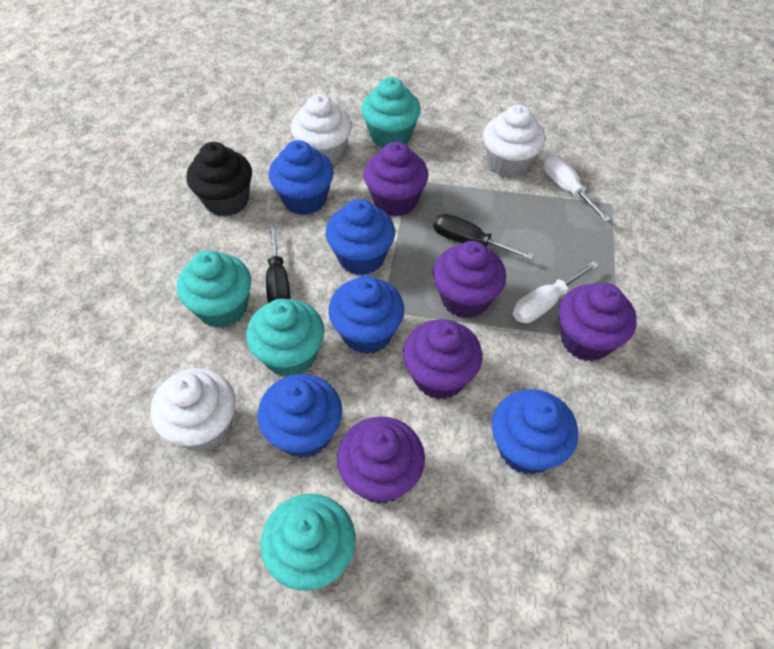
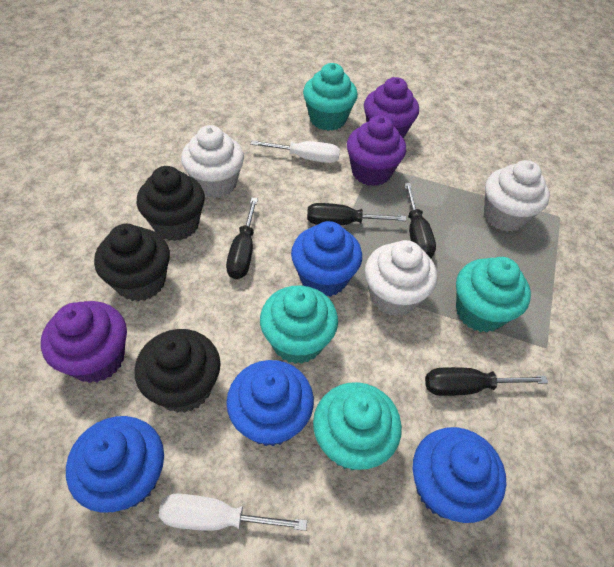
black cupcake: 1 -> 3
black screwdriver: 2 -> 4
blue cupcake: 5 -> 4
purple cupcake: 5 -> 3

